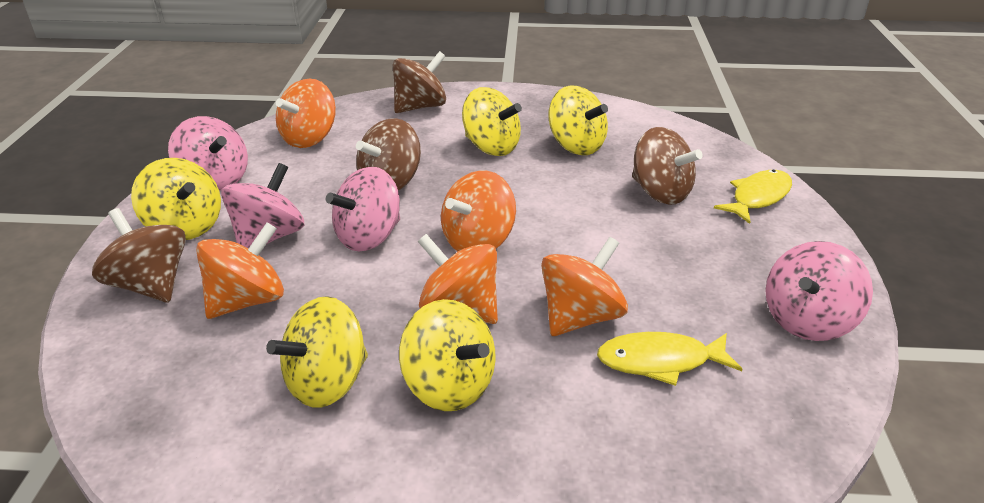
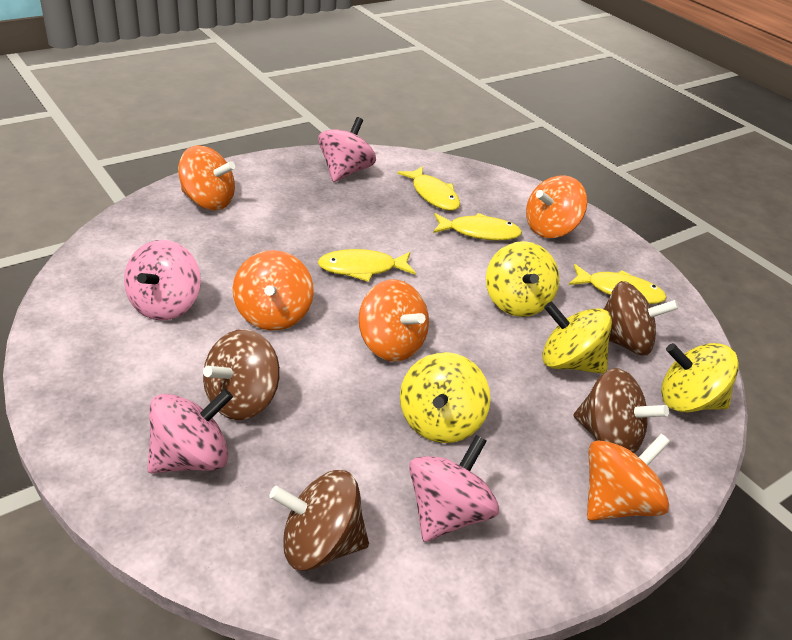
yellow fish: 2 -> 4
yellow spinning top: 5 -> 4

